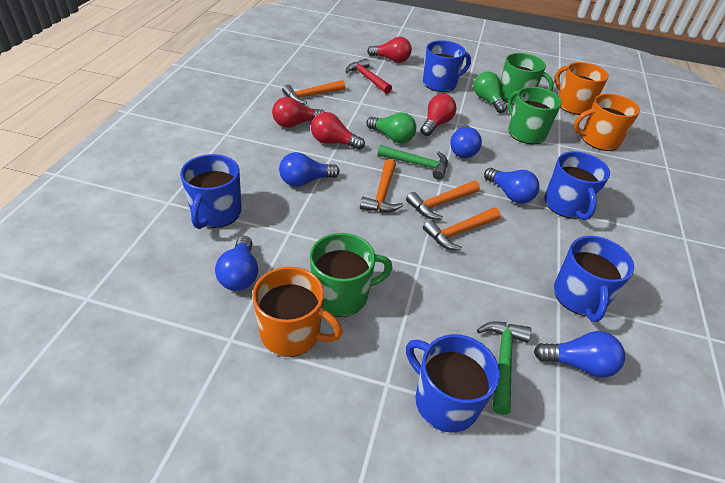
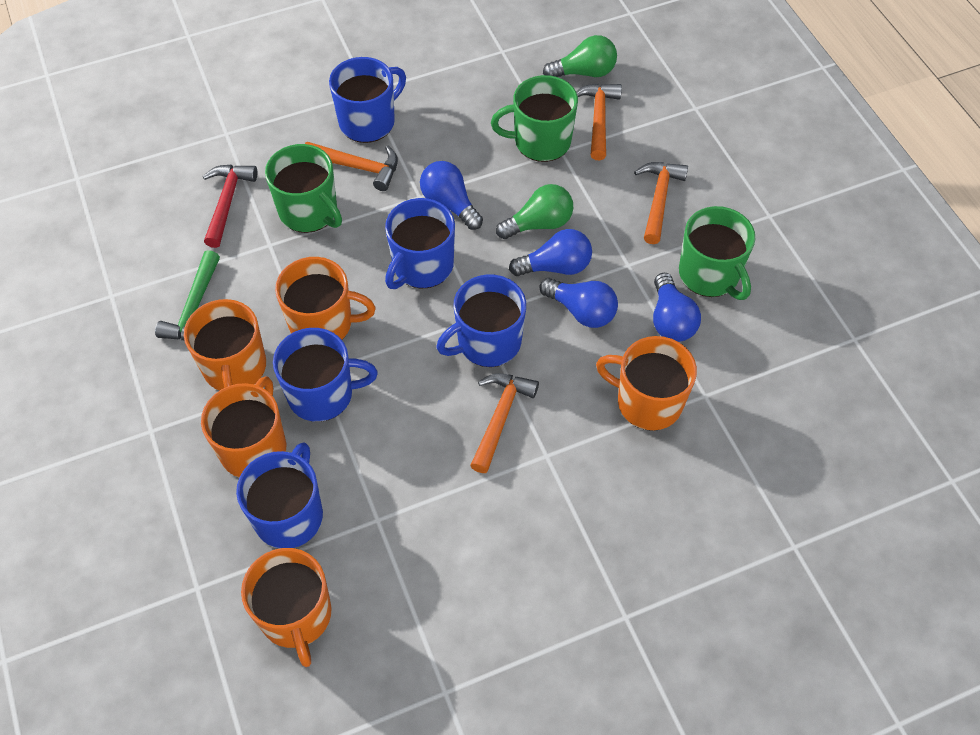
blue light bulb: 5 -> 4
green hammer: 2 -> 1
orange mug: 3 -> 5
red light bulb: 4 -> 0

